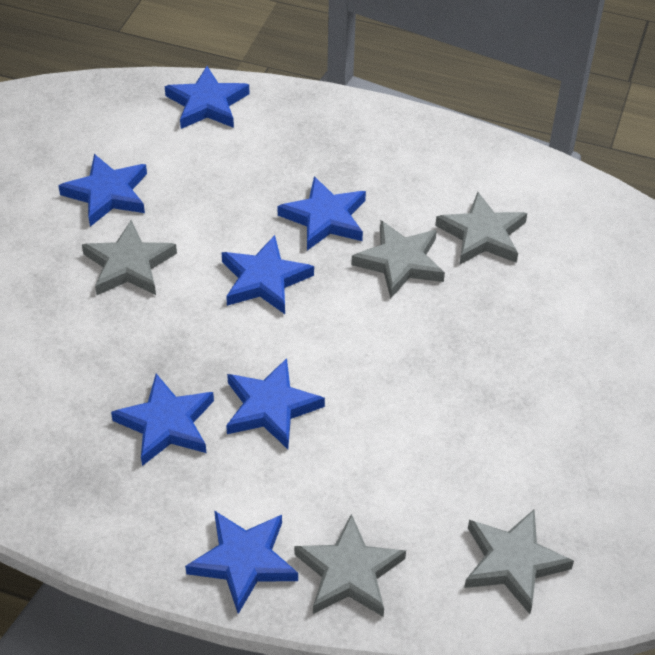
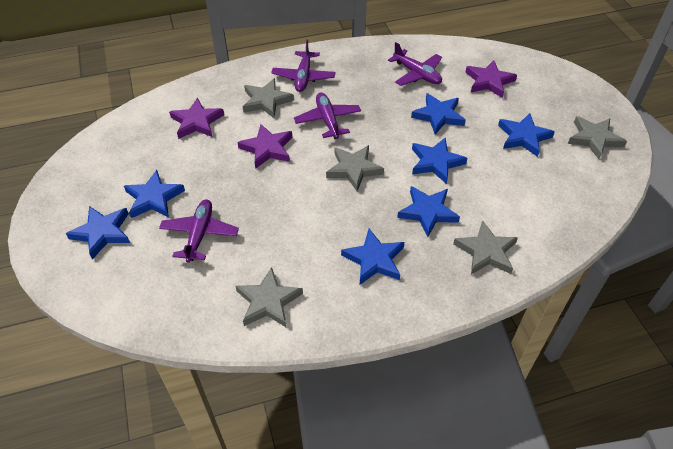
purple plane: 0 -> 4
purple star: 0 -> 3

